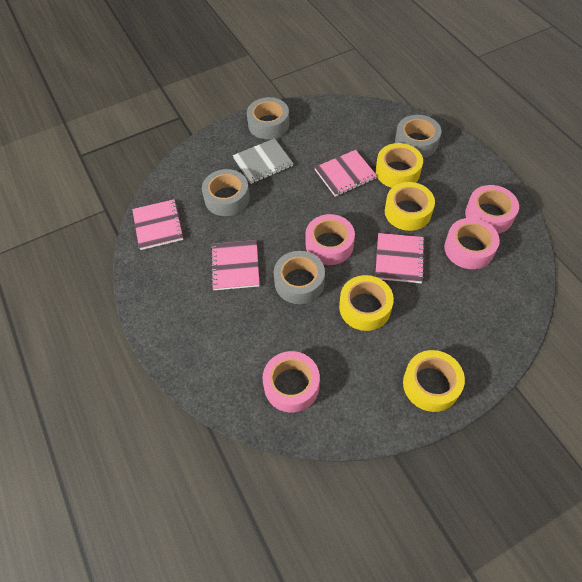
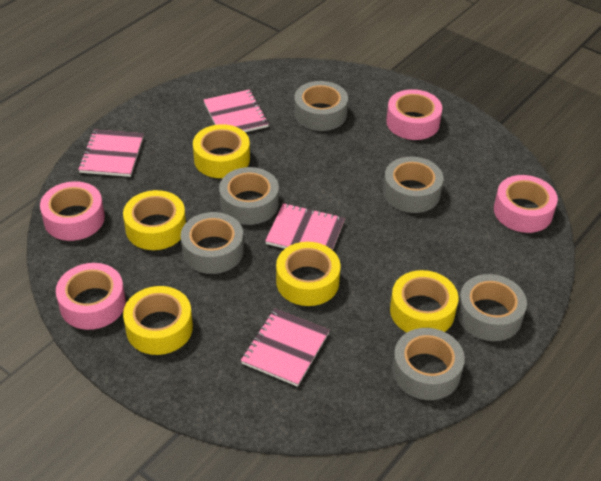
grey notebook: 1 -> 0
grey tape: 4 -> 6
yellow tape: 4 -> 5

